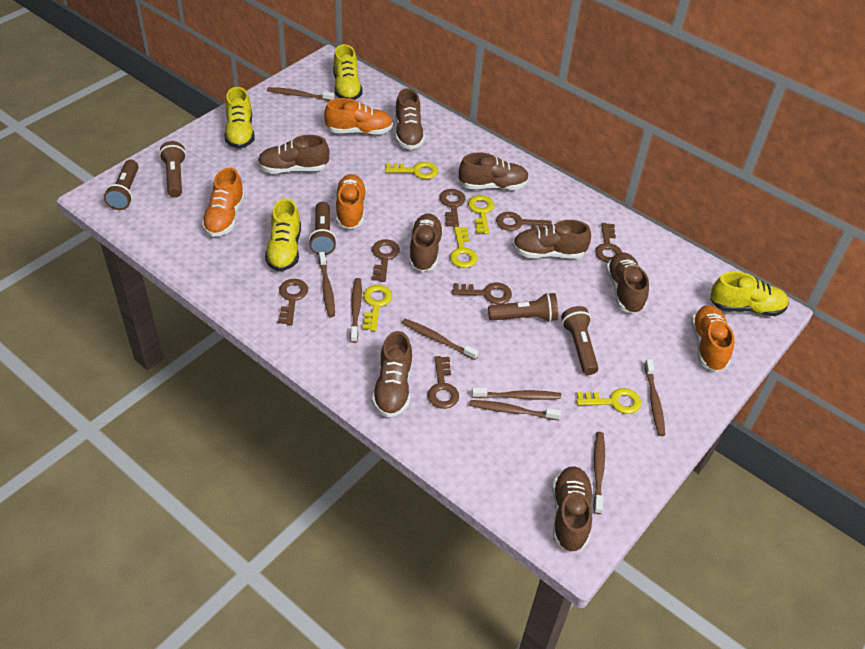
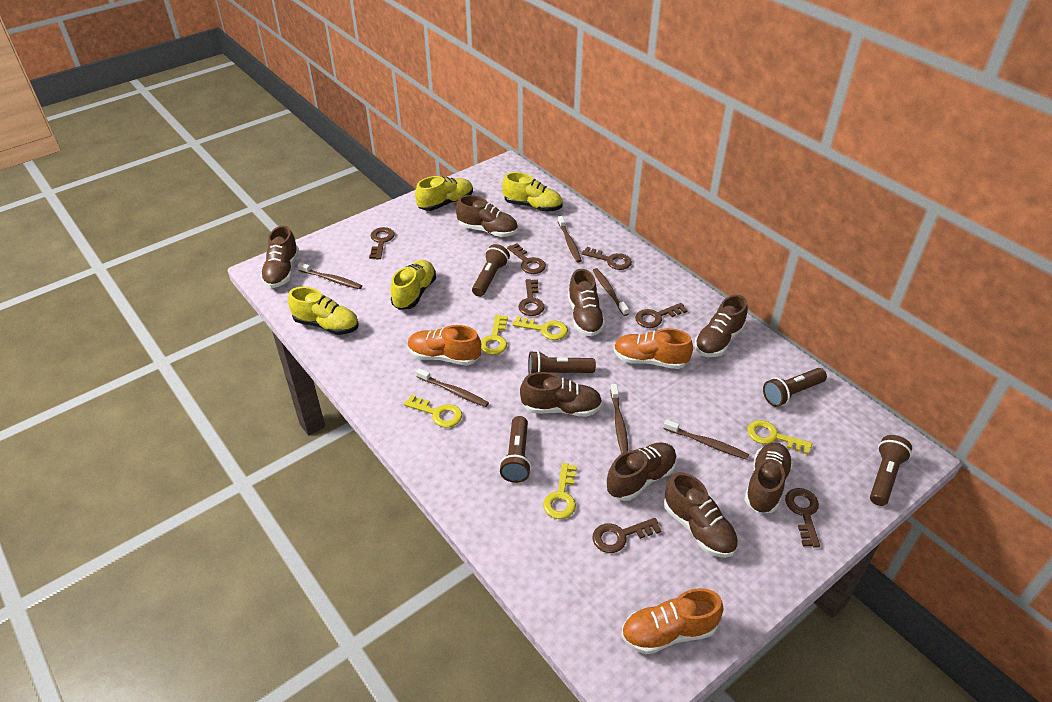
brown toothbrush: 8 -> 6
orange shoe: 4 -> 3

